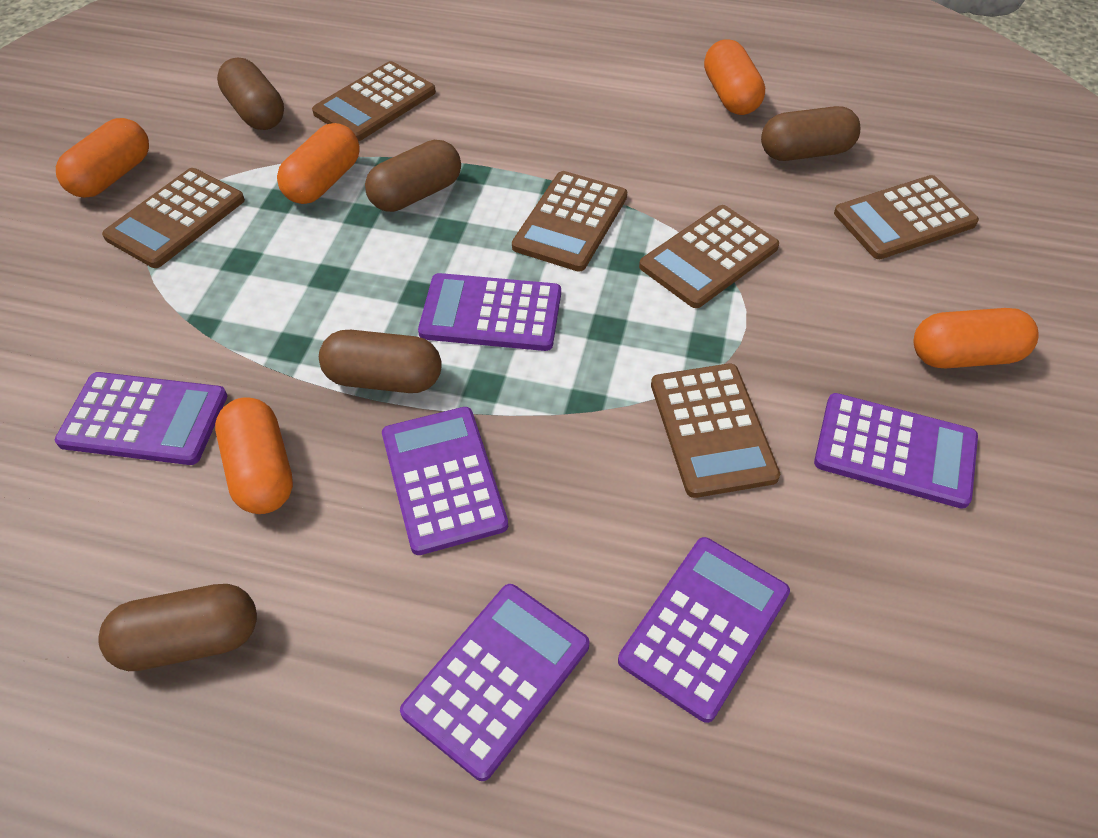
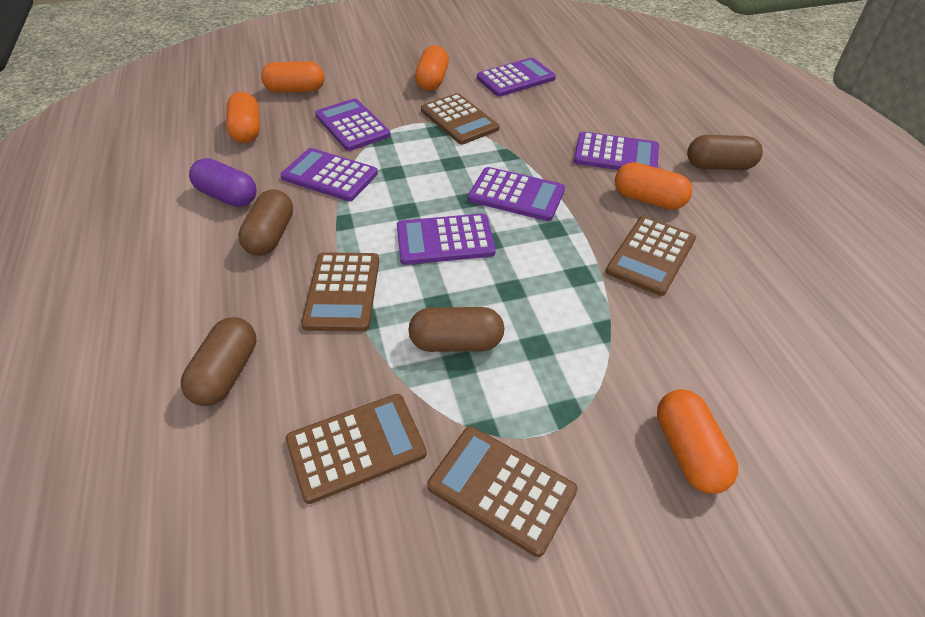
brown calculator: 6 -> 5
brown capsule: 5 -> 4
purple capsule: 0 -> 1

